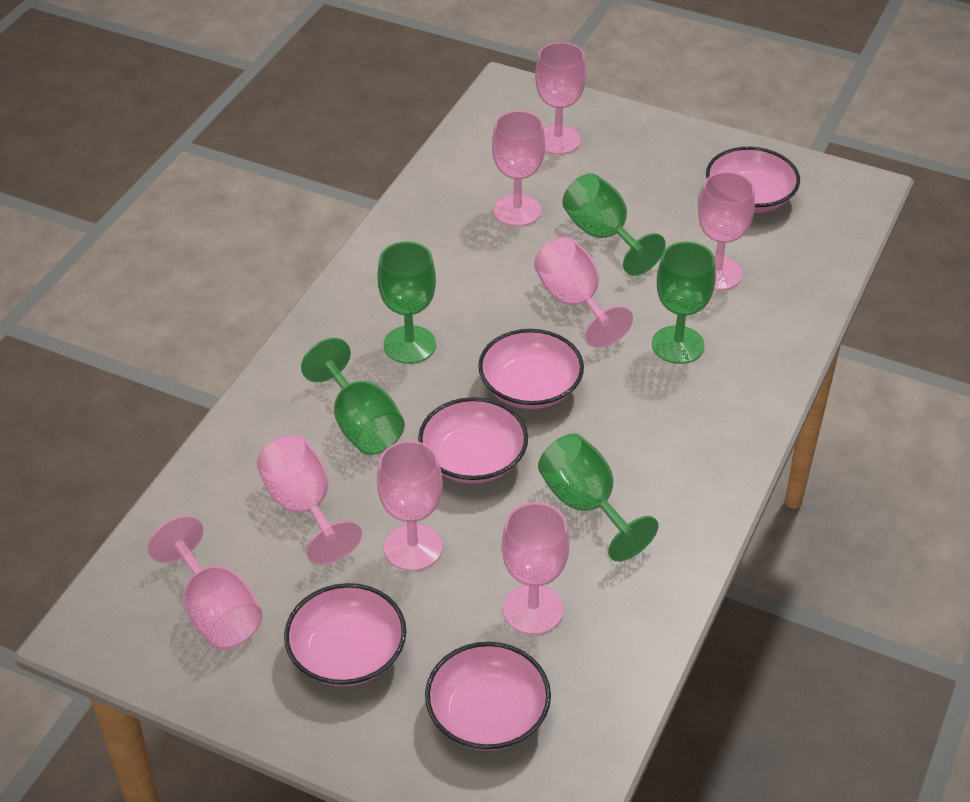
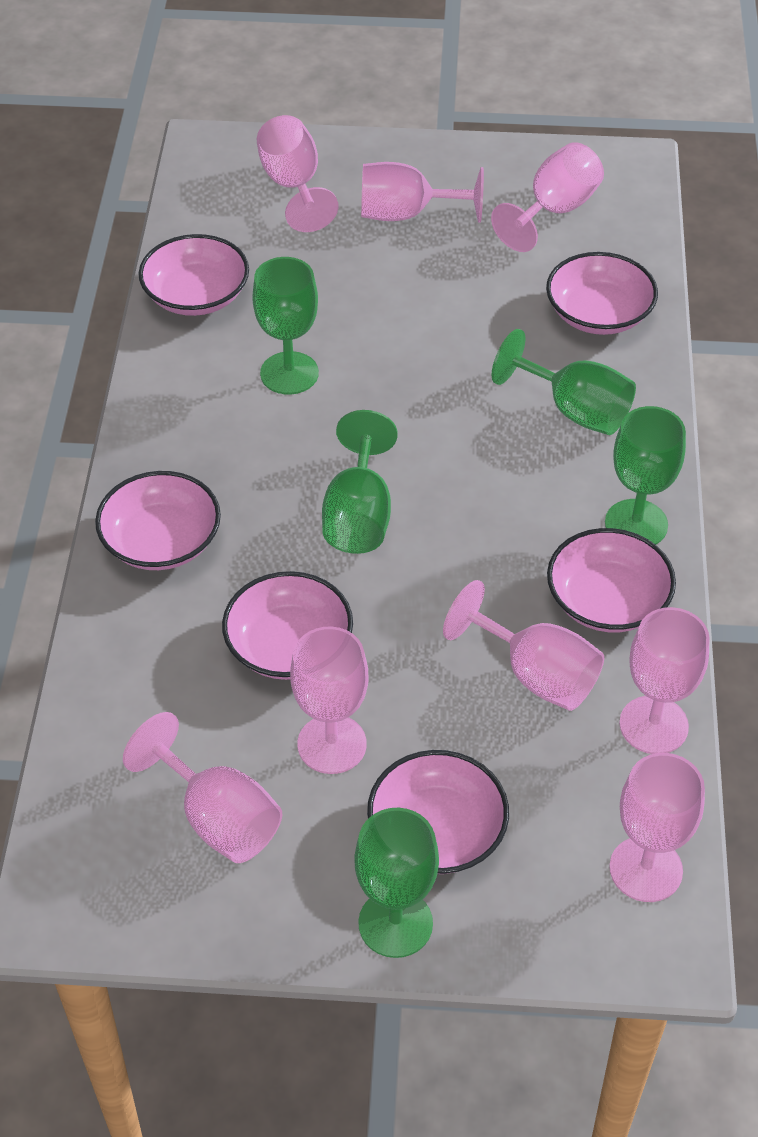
pink bowl: 5 -> 6

